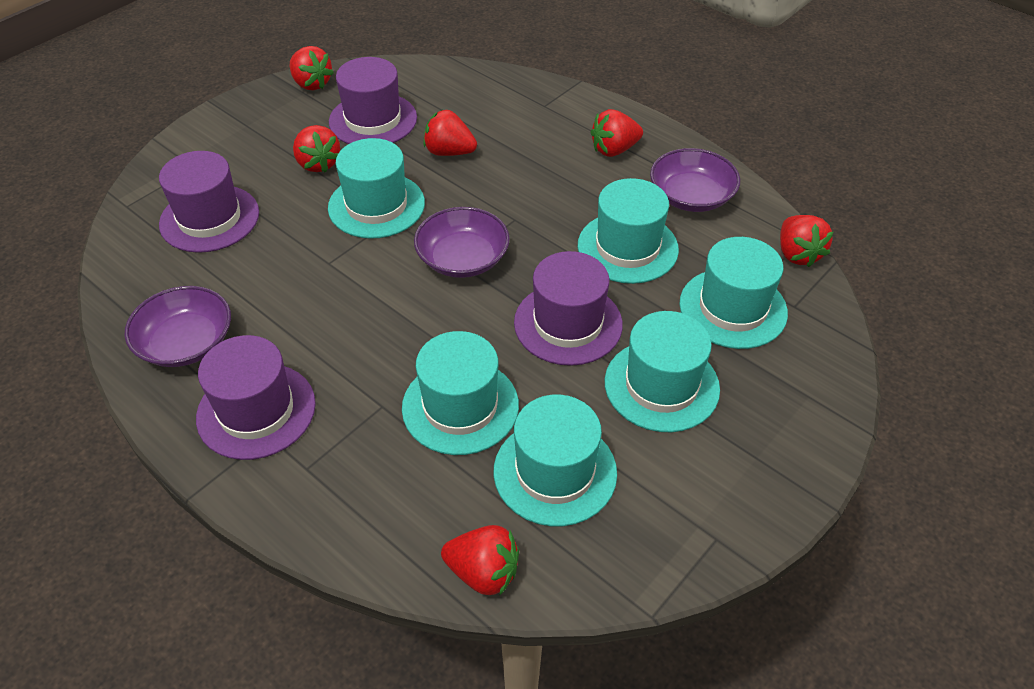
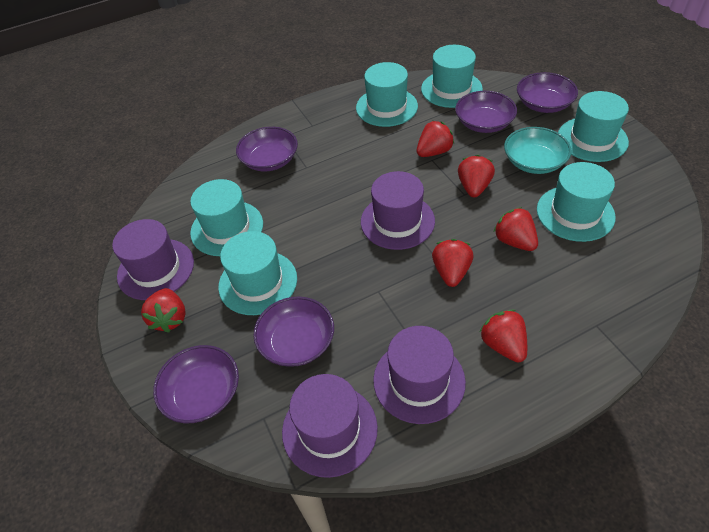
purple bowl: 3 -> 5
turquoise bowl: 0 -> 1

